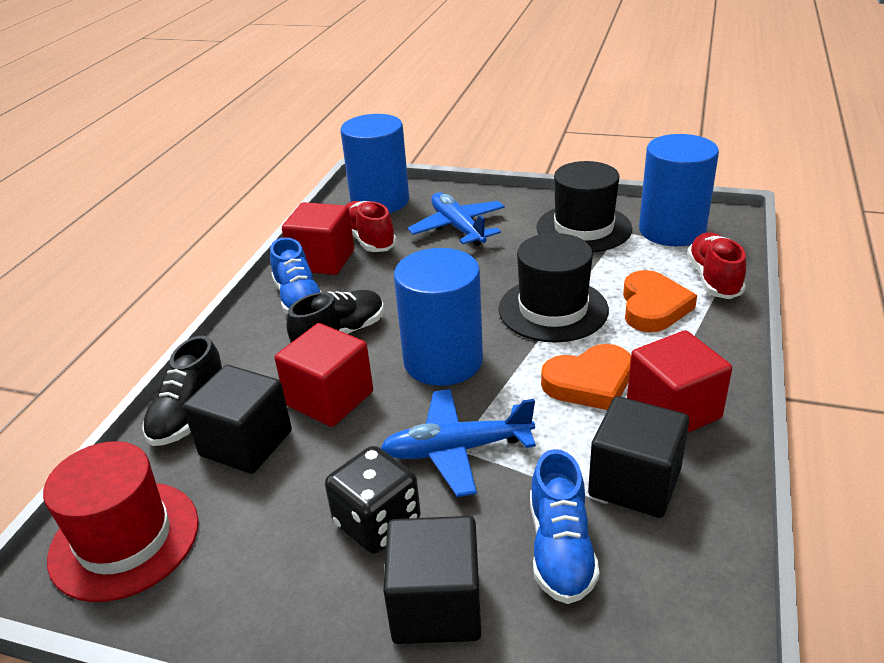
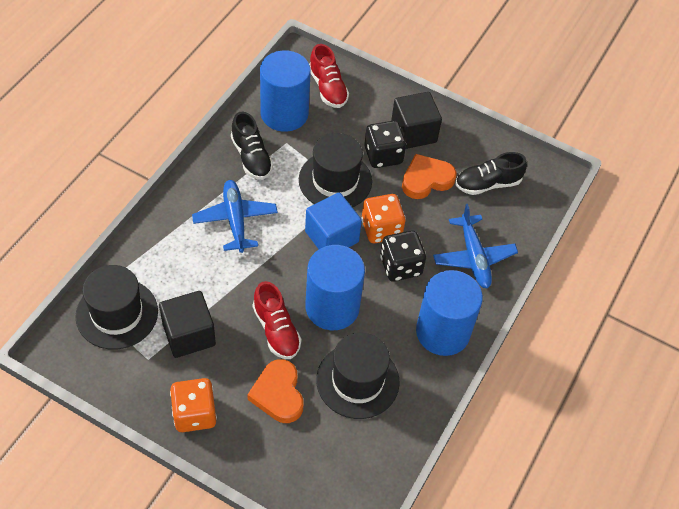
black cube: 3 -> 2
black dice: 1 -> 2
black hat: 2 -> 3
blue cube: 0 -> 1
blue shoe: 2 -> 0
orange dice: 0 -> 2
red cube: 3 -> 0
red hat: 1 -> 0

